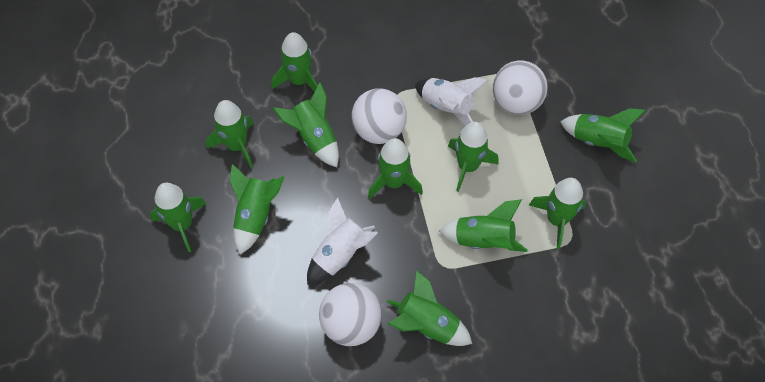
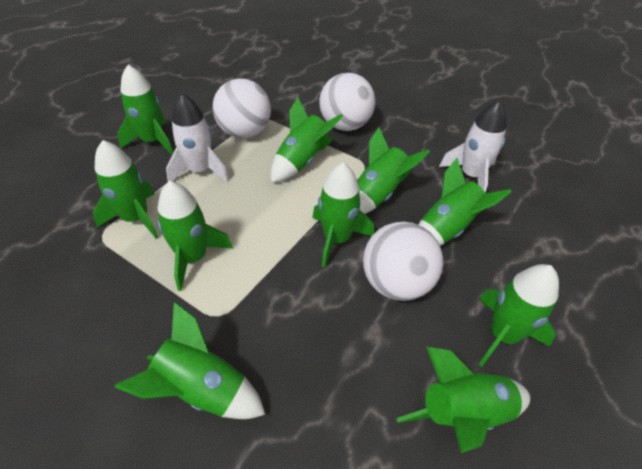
green rocket: 11 -> 10

